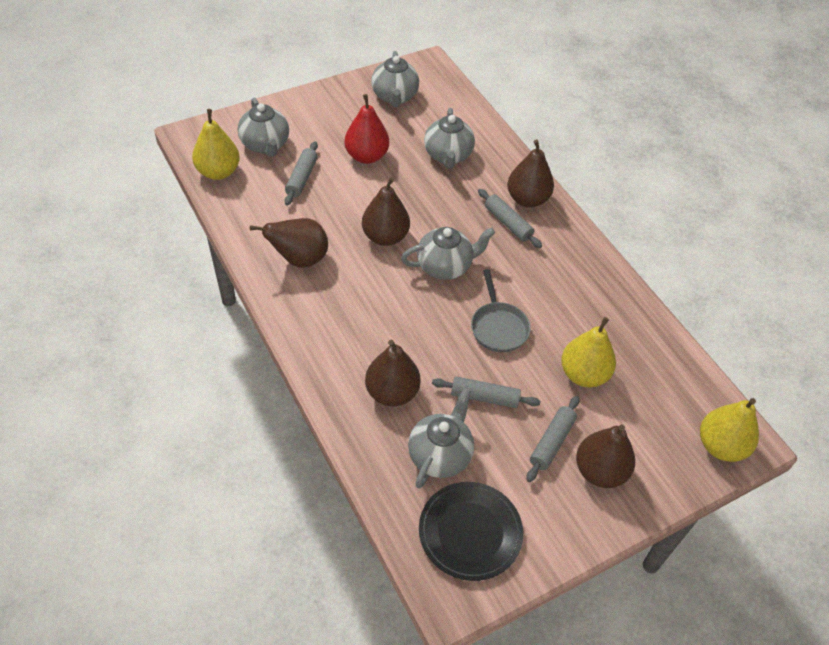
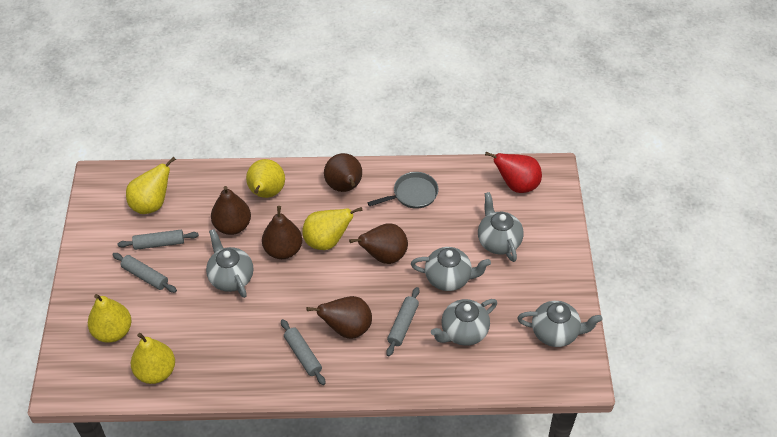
black plate: 1 -> 0
yellow pear: 3 -> 5

